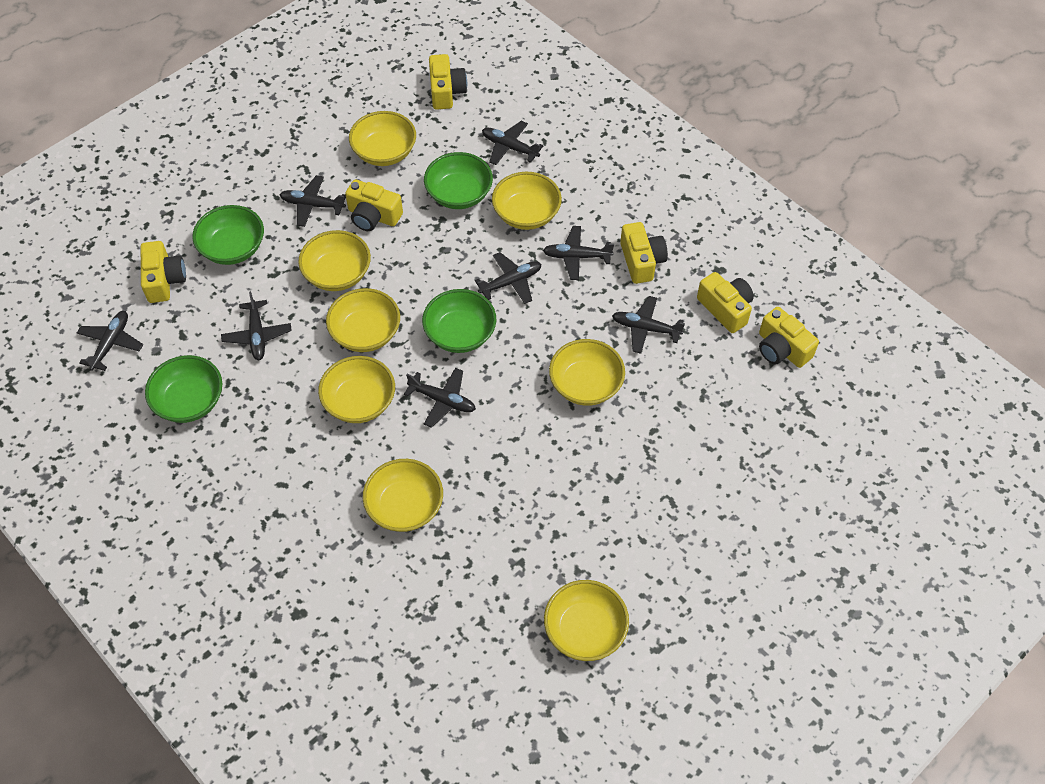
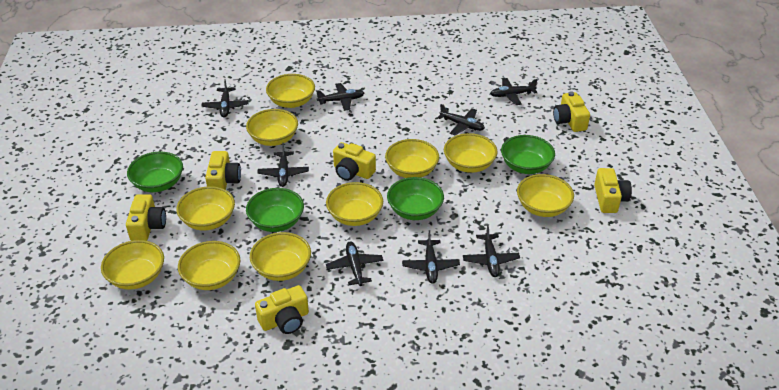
yellow bowl: 8 -> 10

